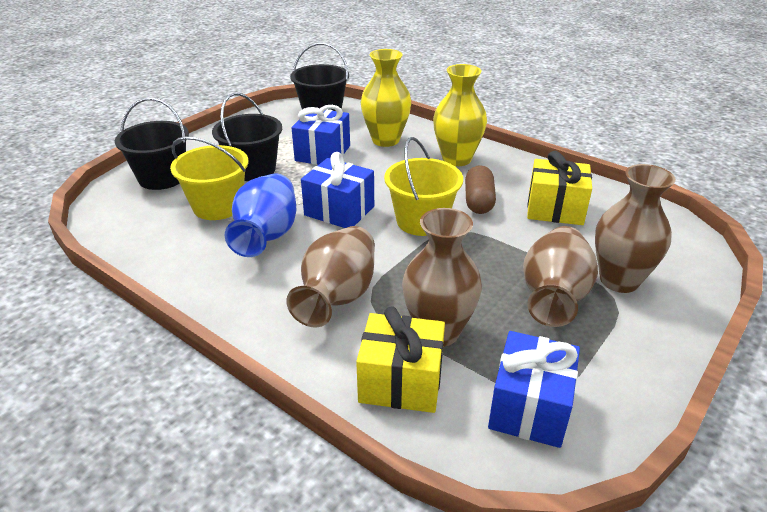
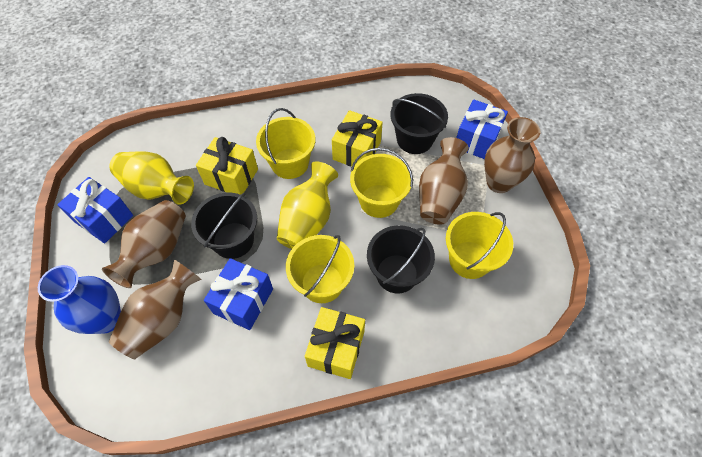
brown capsule: 1 -> 0
yellow bucket: 2 -> 4
yellow gift: 2 -> 3

